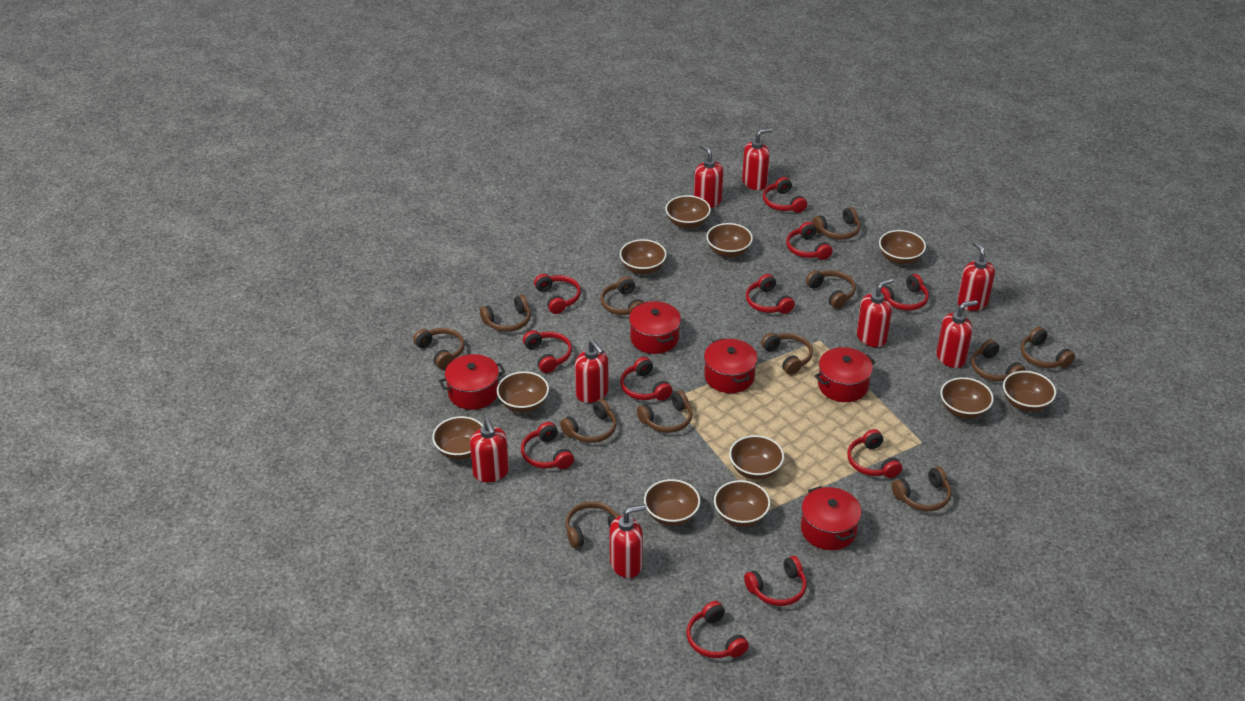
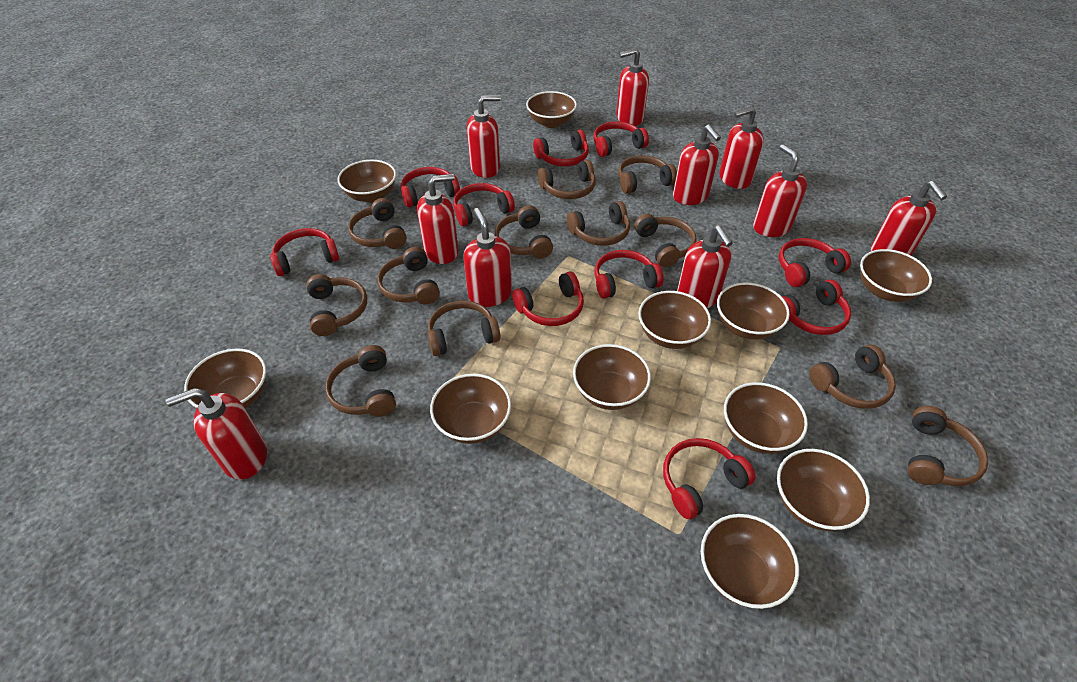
red headphones: 11 -> 10
red pot: 5 -> 0
red soap dispenser: 8 -> 10

